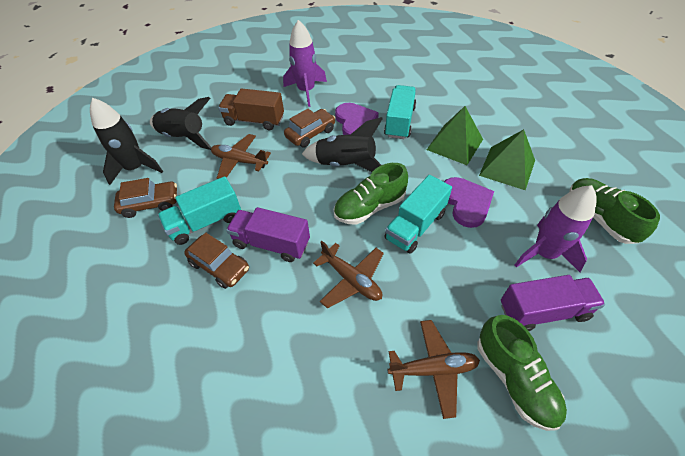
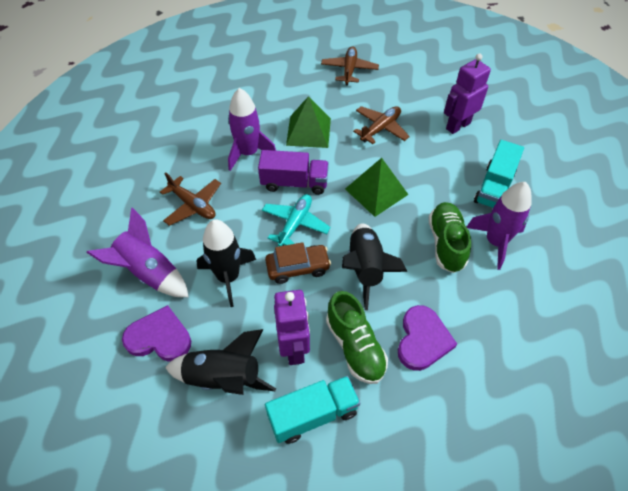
brown car: 3 -> 1
brown truck: 1 -> 0
green shoe: 3 -> 2
purple robot: 0 -> 2
purple rocket: 2 -> 3
purple truck: 2 -> 1
turquoise plane: 0 -> 1
turquoise truck: 3 -> 2

